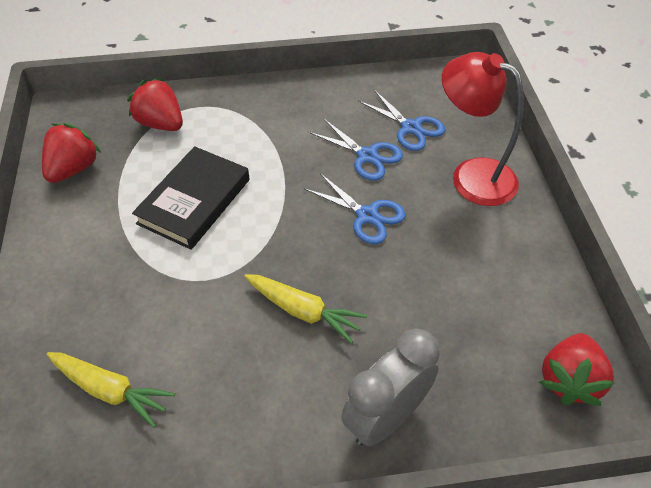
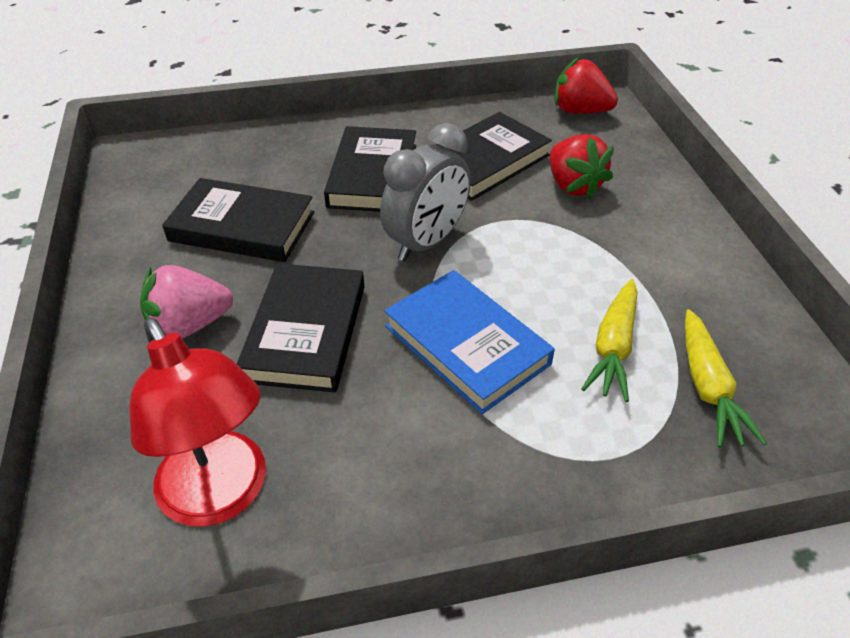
black book: 1 -> 4
blue book: 0 -> 1
blue scissors: 3 -> 0
pink strawberry: 0 -> 1
red strawberry: 3 -> 2

